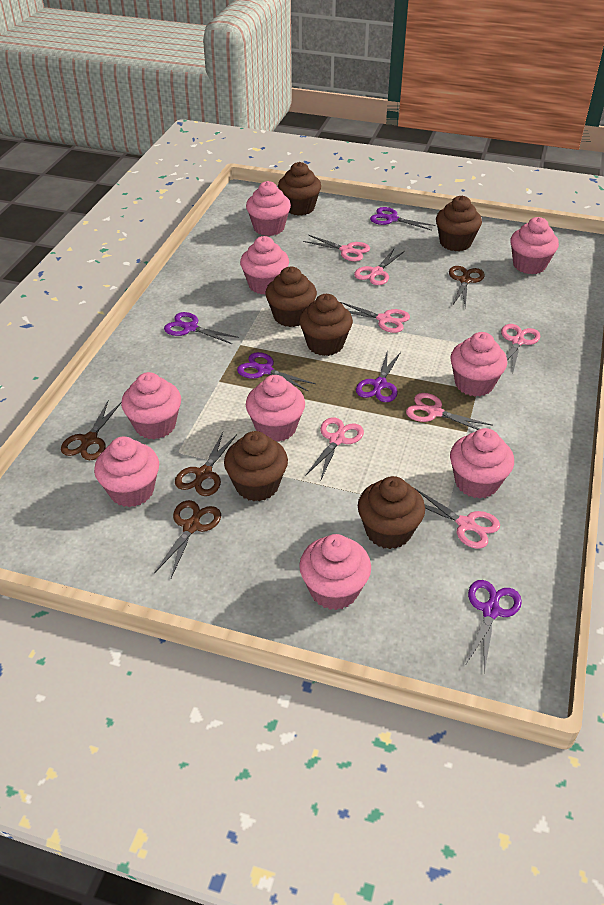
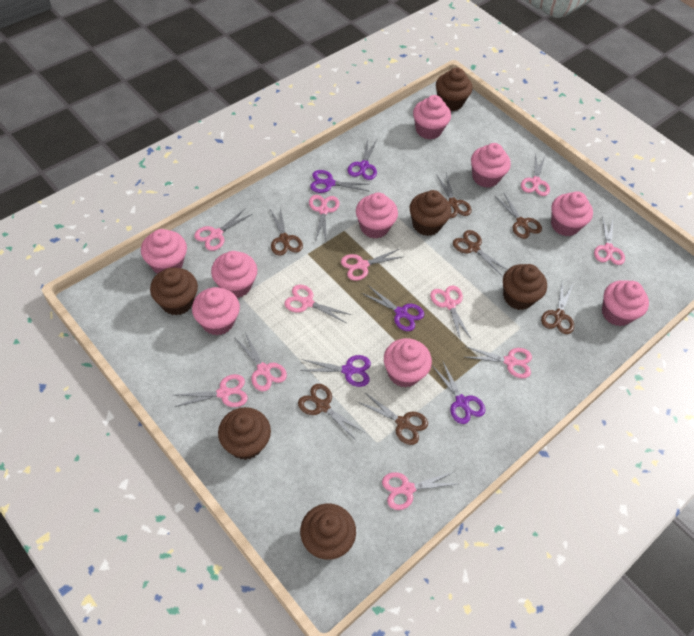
brown scissors: 4 -> 7
pink scissors: 7 -> 11

